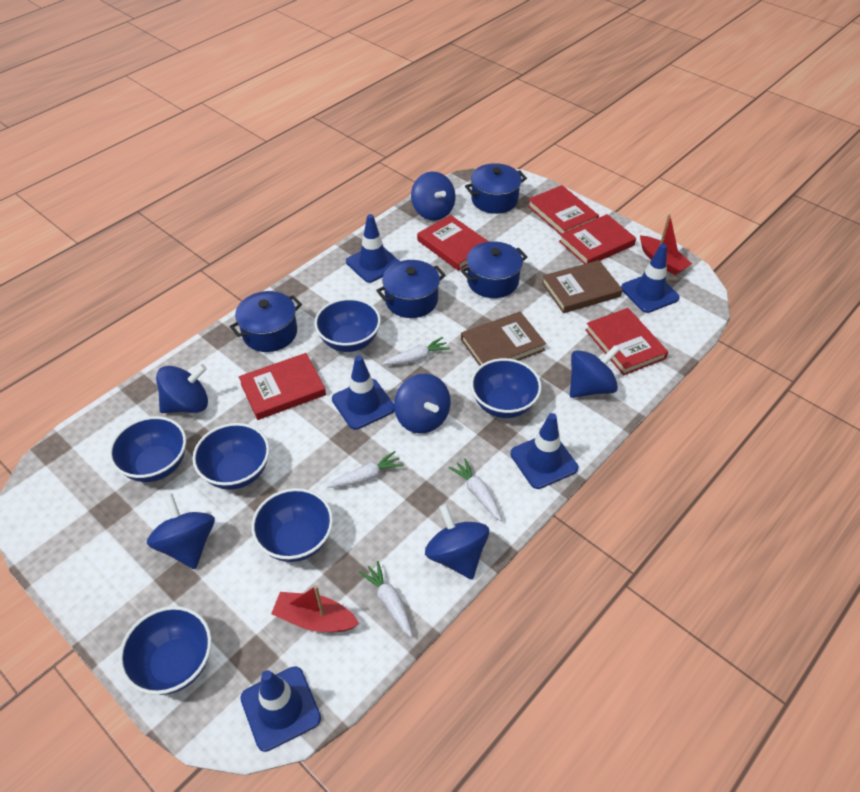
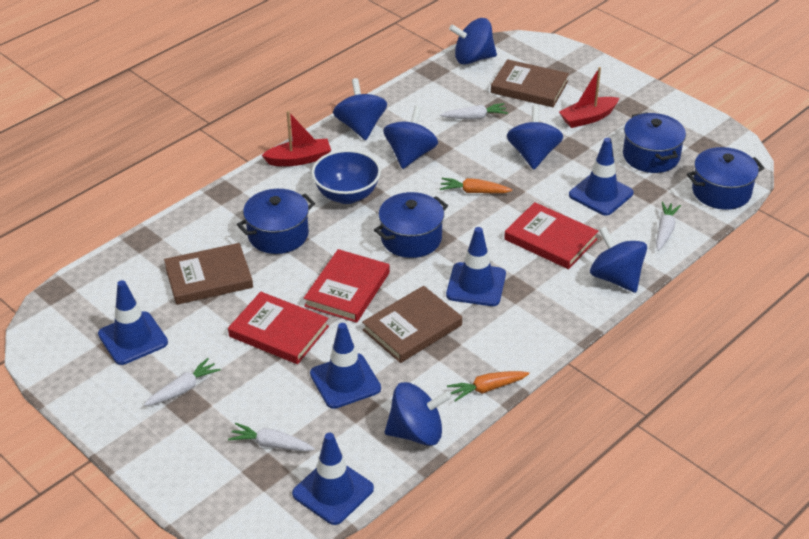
blue bowl: 6 -> 1
brown book: 2 -> 3
orange carrot: 0 -> 2
red book: 5 -> 3

